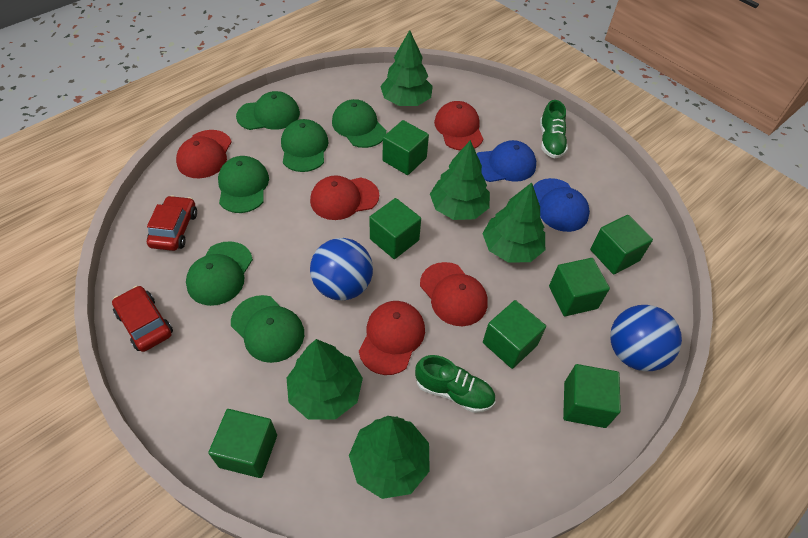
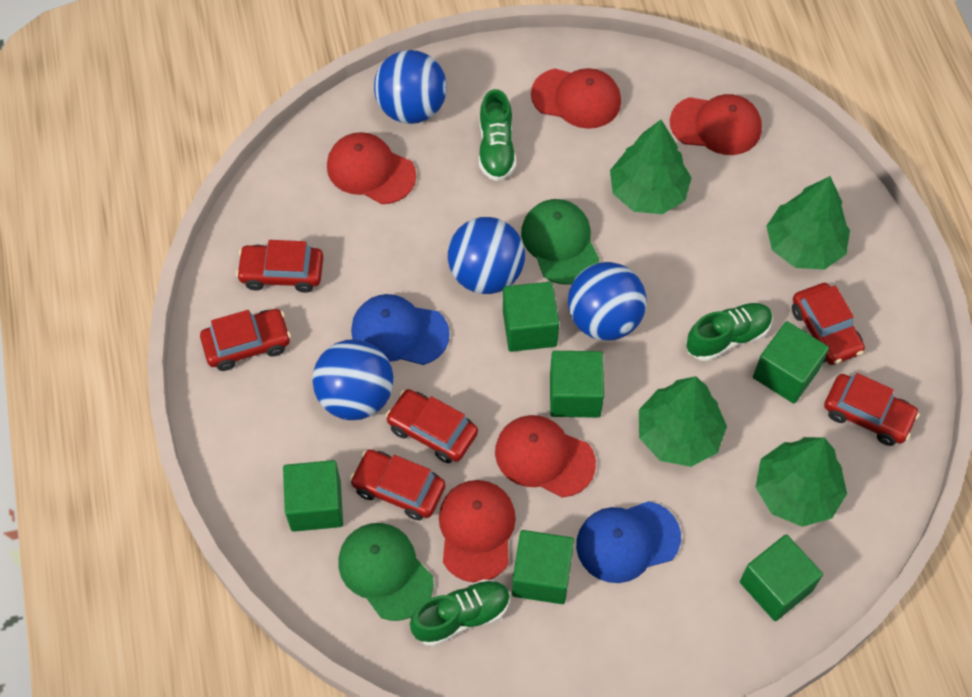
blue ball: 2 -> 4
green cap: 6 -> 2
green cube: 7 -> 6
green shoe: 2 -> 3
green tree: 5 -> 4
red car: 2 -> 6

